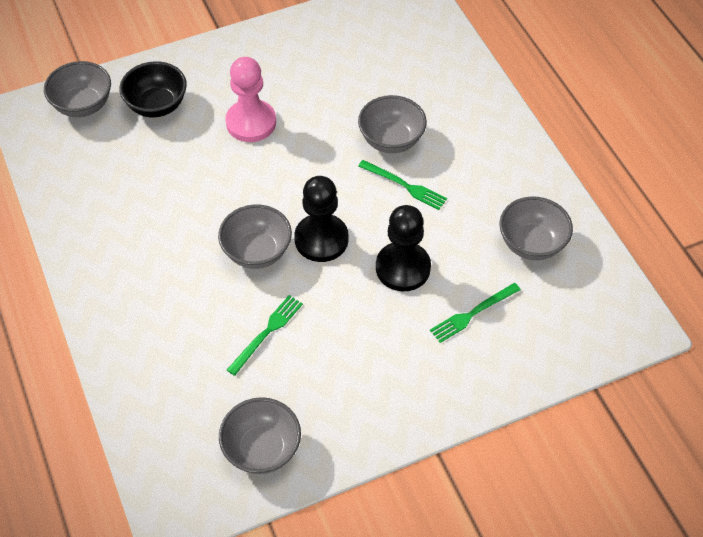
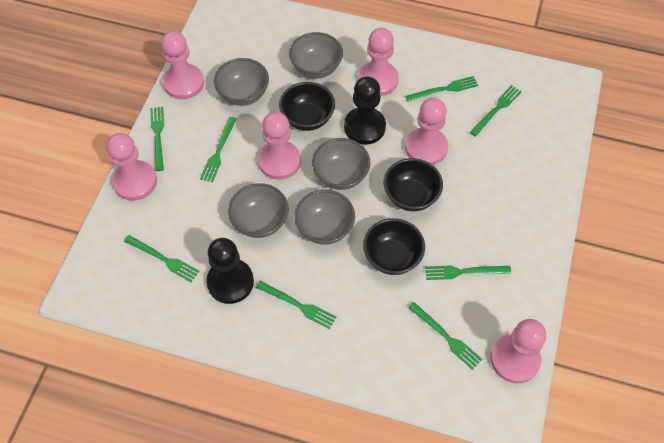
black bowl: 1 -> 3
green fork: 3 -> 8
pink pawn: 1 -> 6

